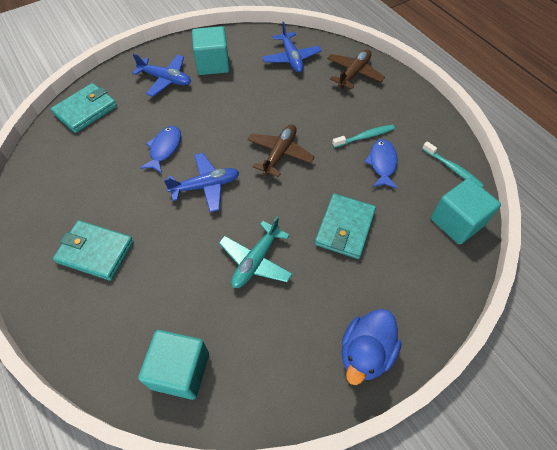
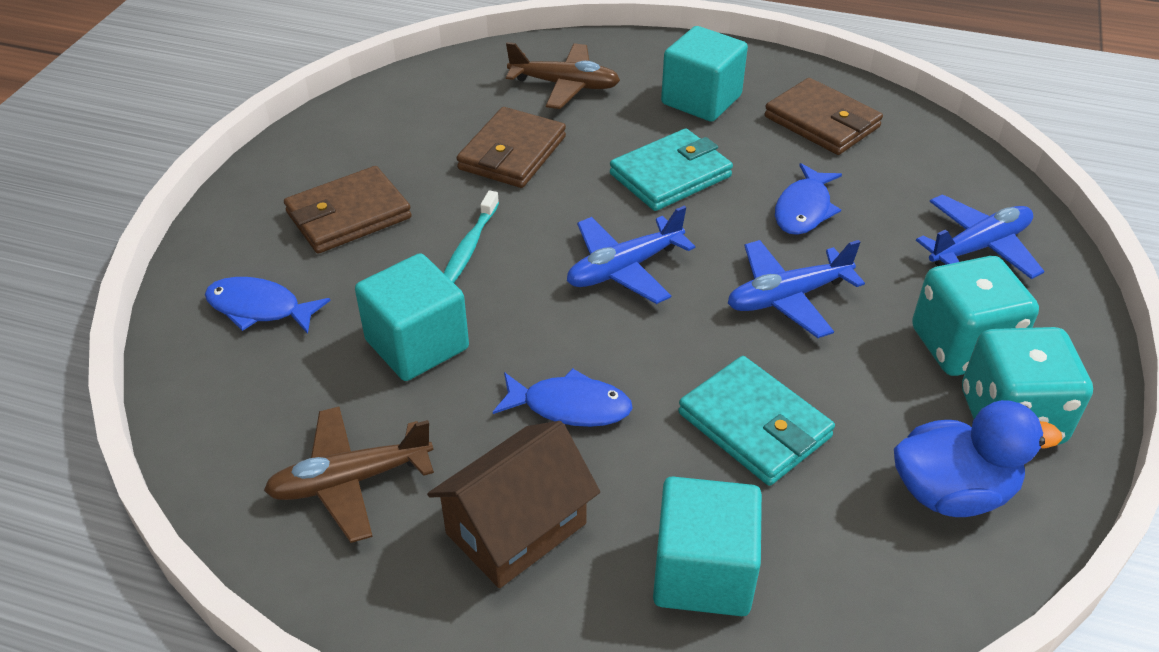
blue fish: 2 -> 3
brown house: 0 -> 1
brown wallet: 0 -> 3
turquoise dice: 0 -> 2
turquoise plane: 1 -> 0
turquoise toothbrush: 2 -> 1
turquoise wallet: 3 -> 2

